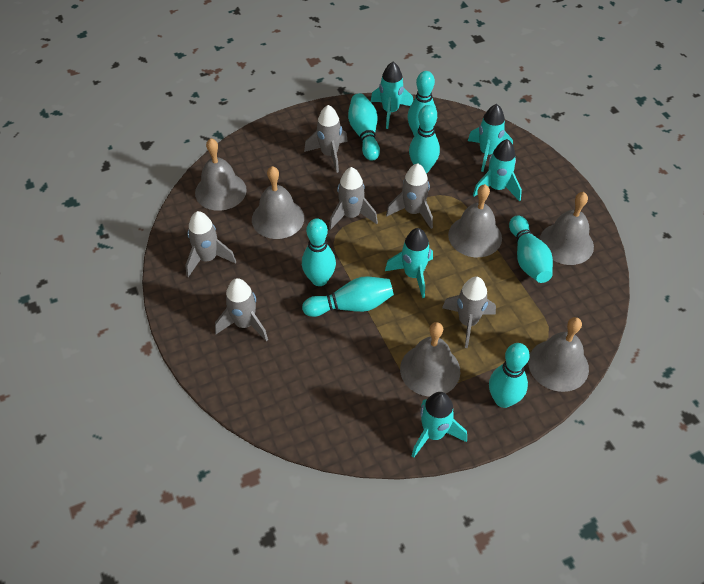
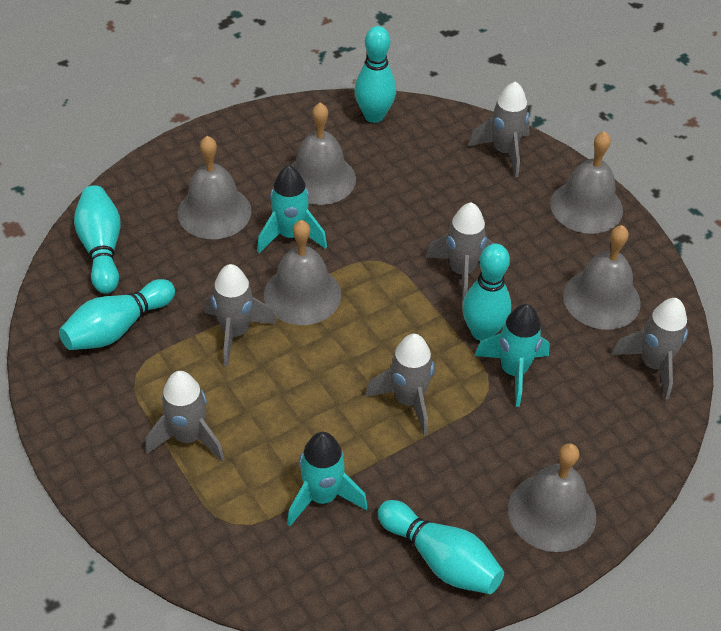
turquoise bowling pin: 7 -> 5
turquoise rocket: 5 -> 3

